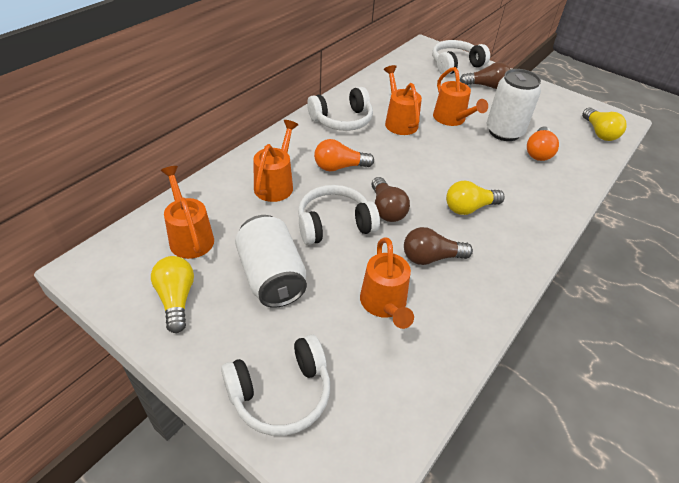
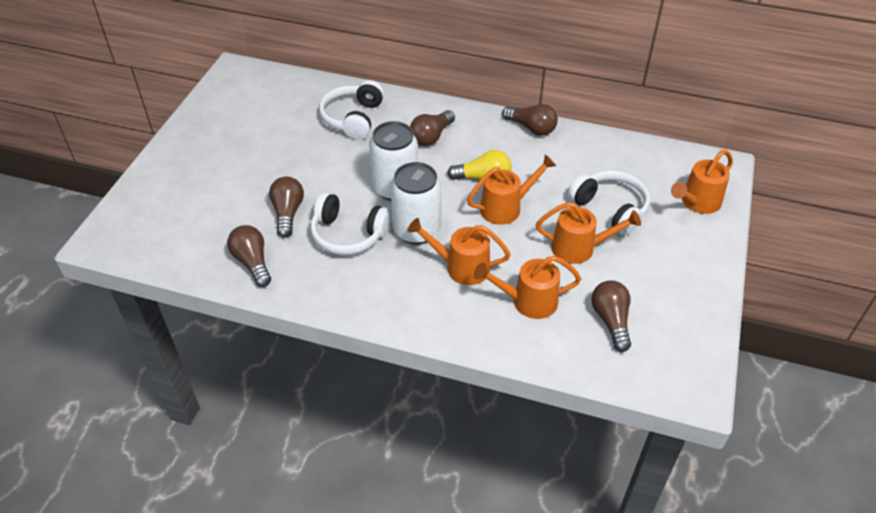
brown light bulb: 3 -> 5
orange light bulb: 2 -> 0
white headphones: 4 -> 3
yellow light bulb: 3 -> 1

